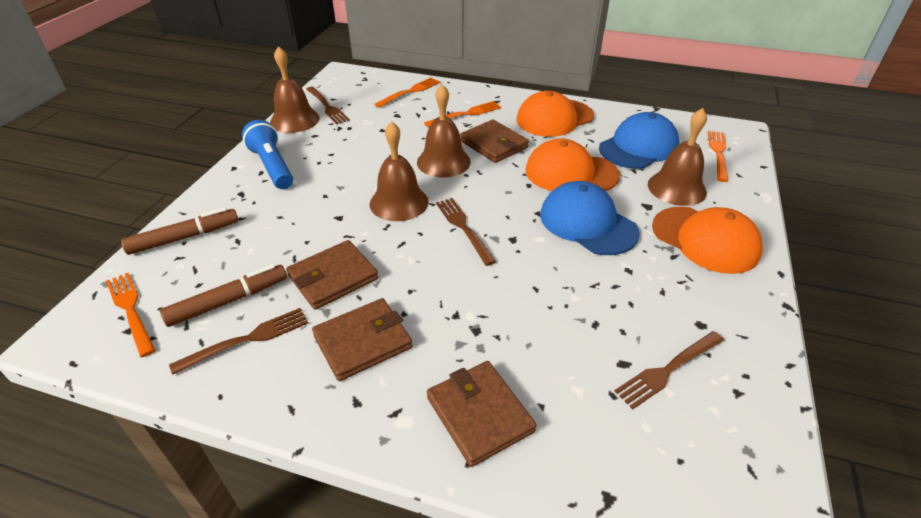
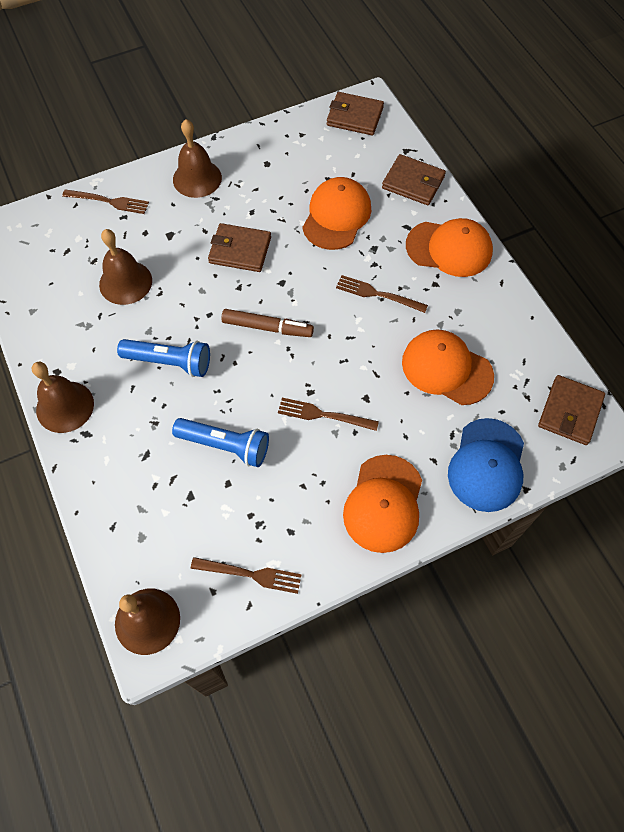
blue cap: 2 -> 1
blue flashlight: 1 -> 2
brown marker: 2 -> 1
orange cap: 3 -> 4
orange fork: 4 -> 0

